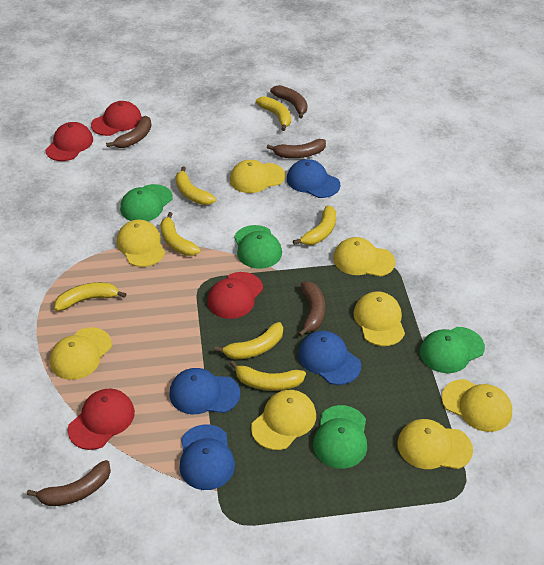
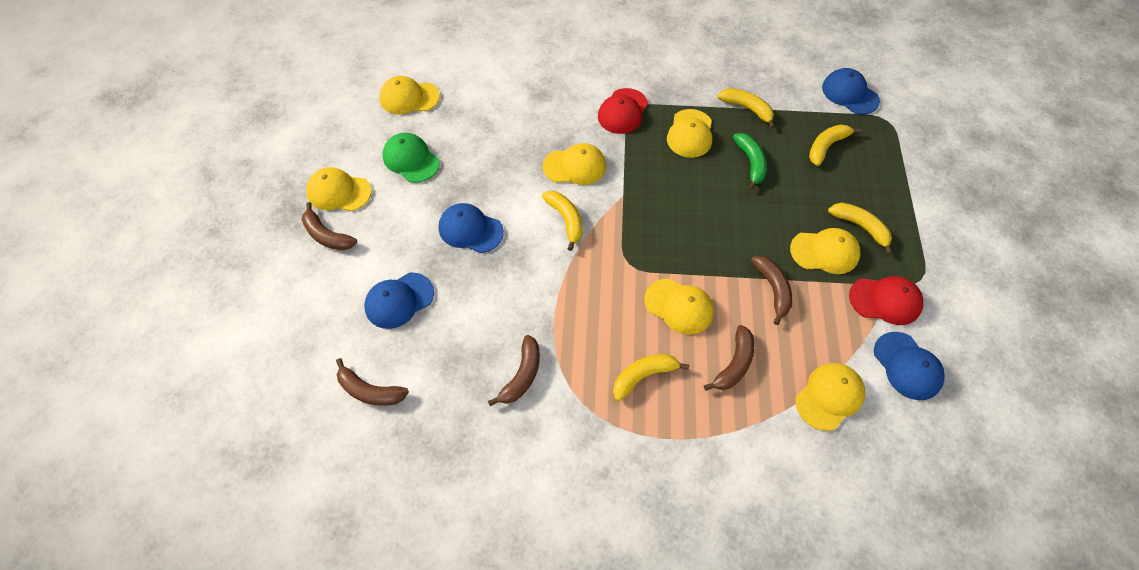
green banana: 0 -> 1
green cap: 4 -> 1
red cap: 4 -> 2
yellow banana: 7 -> 5
yellow cap: 8 -> 7

